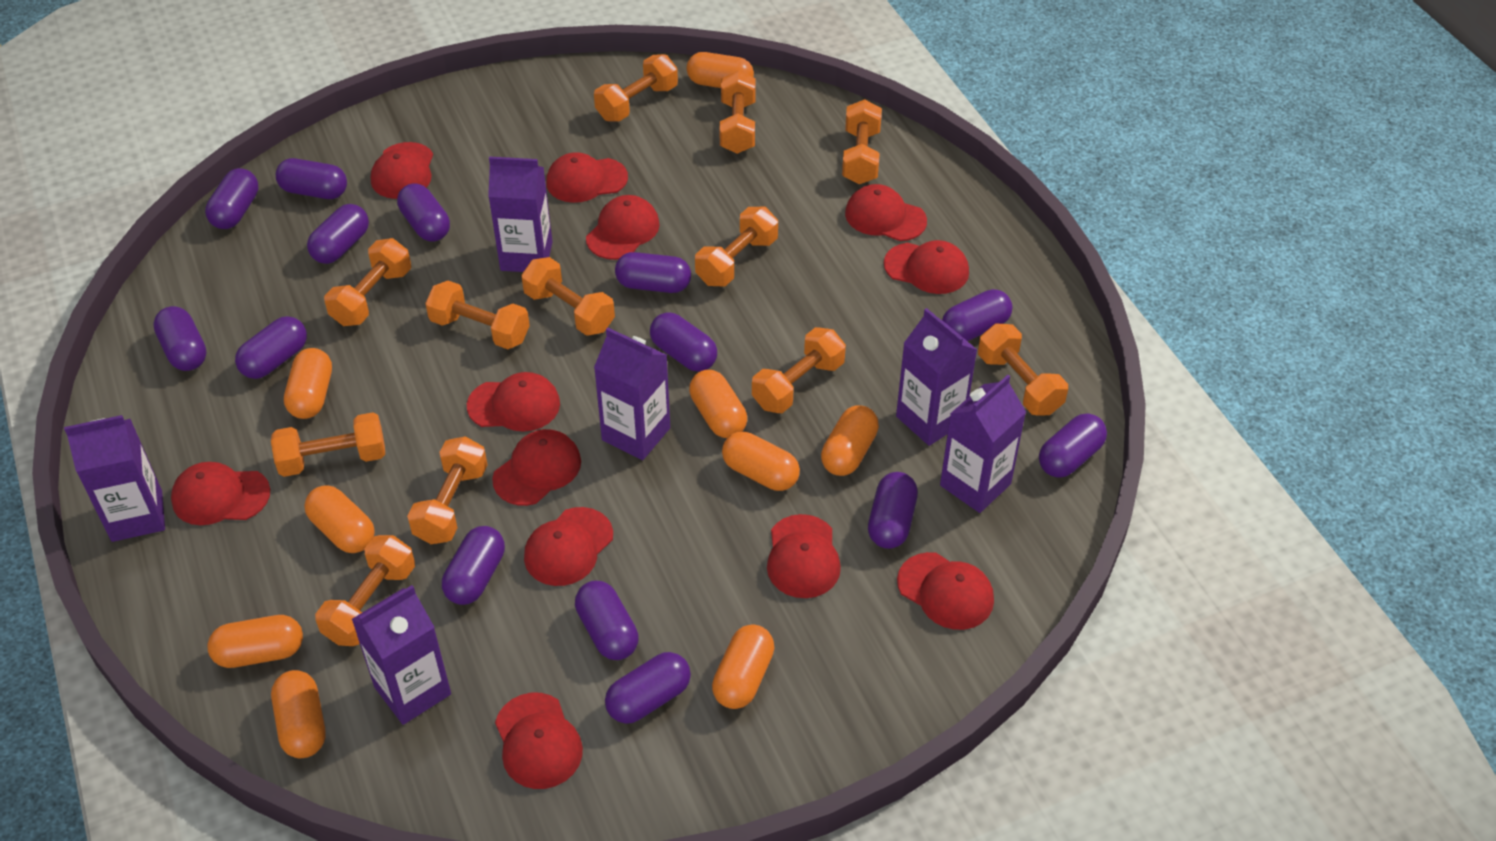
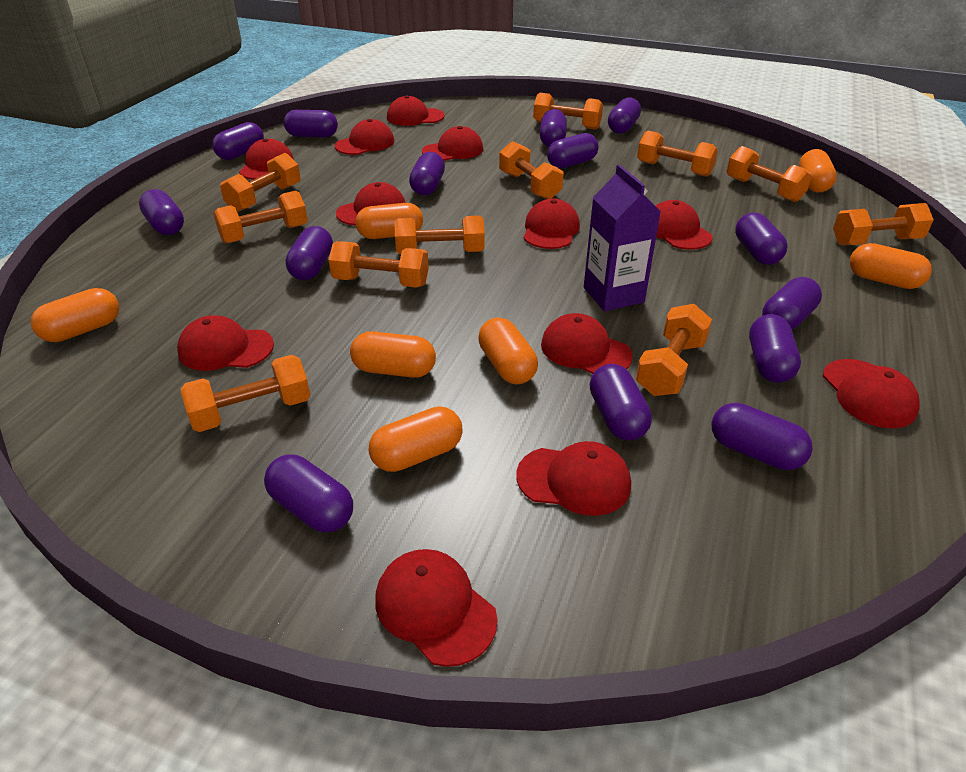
orange capsule: 9 -> 7
orange dumbbell: 12 -> 11
purple carton: 6 -> 1

